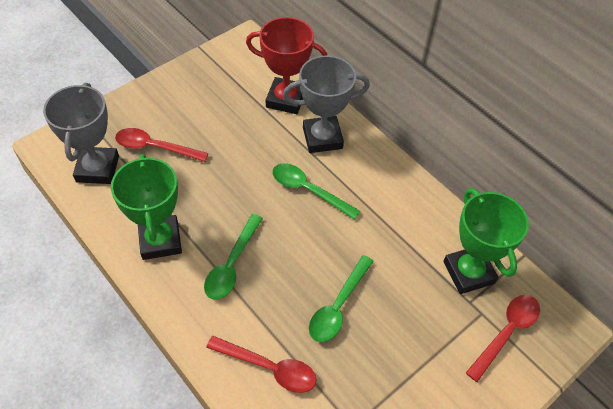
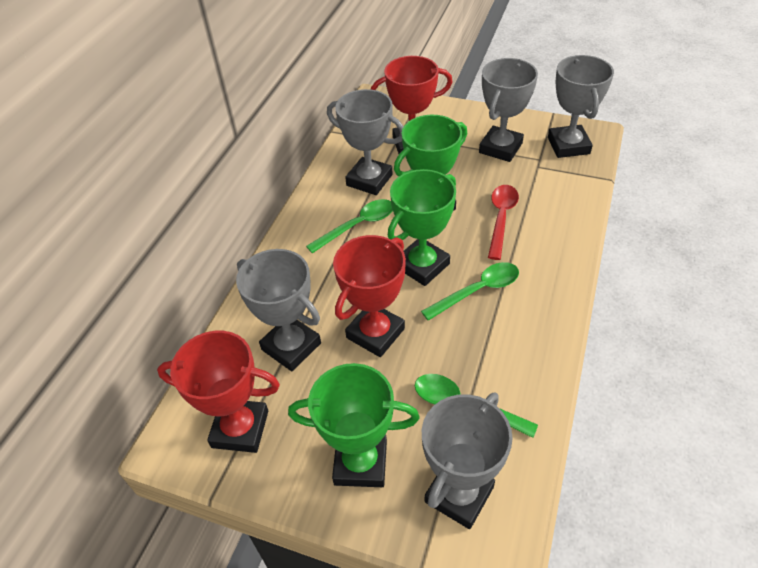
green trophy: 2 -> 3
grey trophy: 2 -> 5
red spoon: 3 -> 1
red trophy: 1 -> 3

